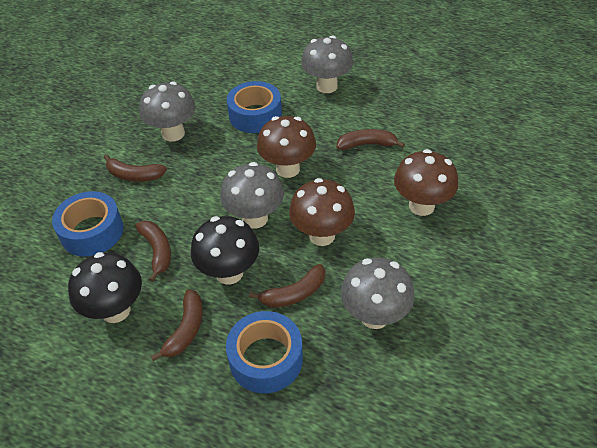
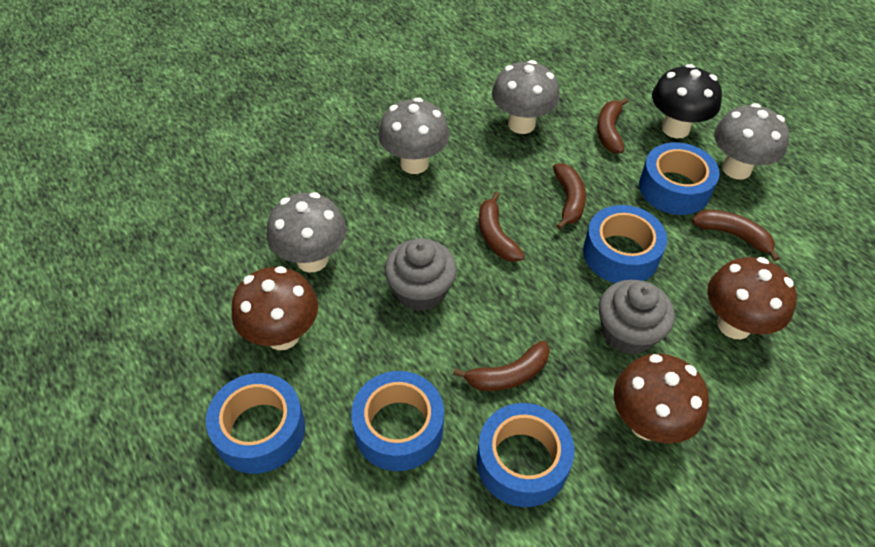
black mushroom: 2 -> 1
blue tape: 3 -> 5
grey cupcake: 0 -> 2

